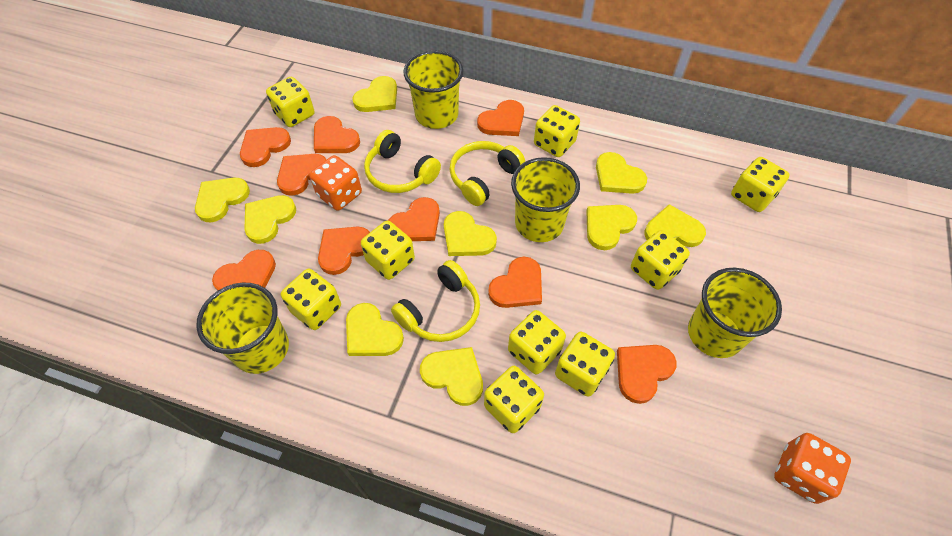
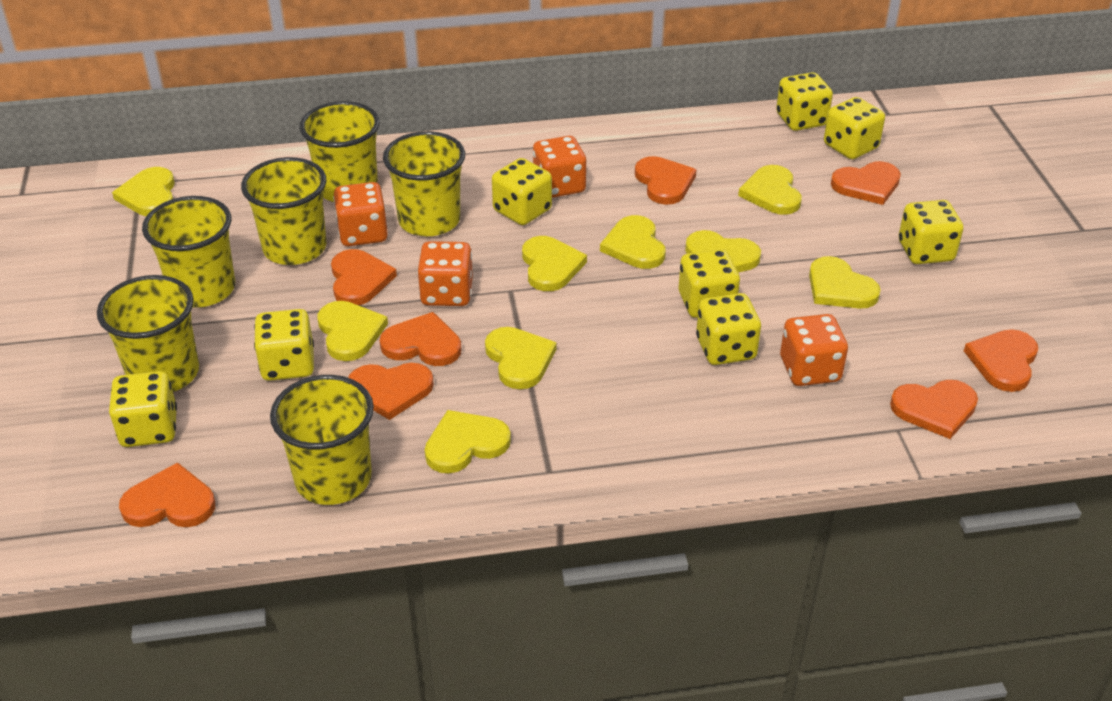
orange dice: 2 -> 4
orange heart: 9 -> 8
yellow cup: 4 -> 6
yellow dice: 9 -> 8
yellow headphones: 3 -> 0

